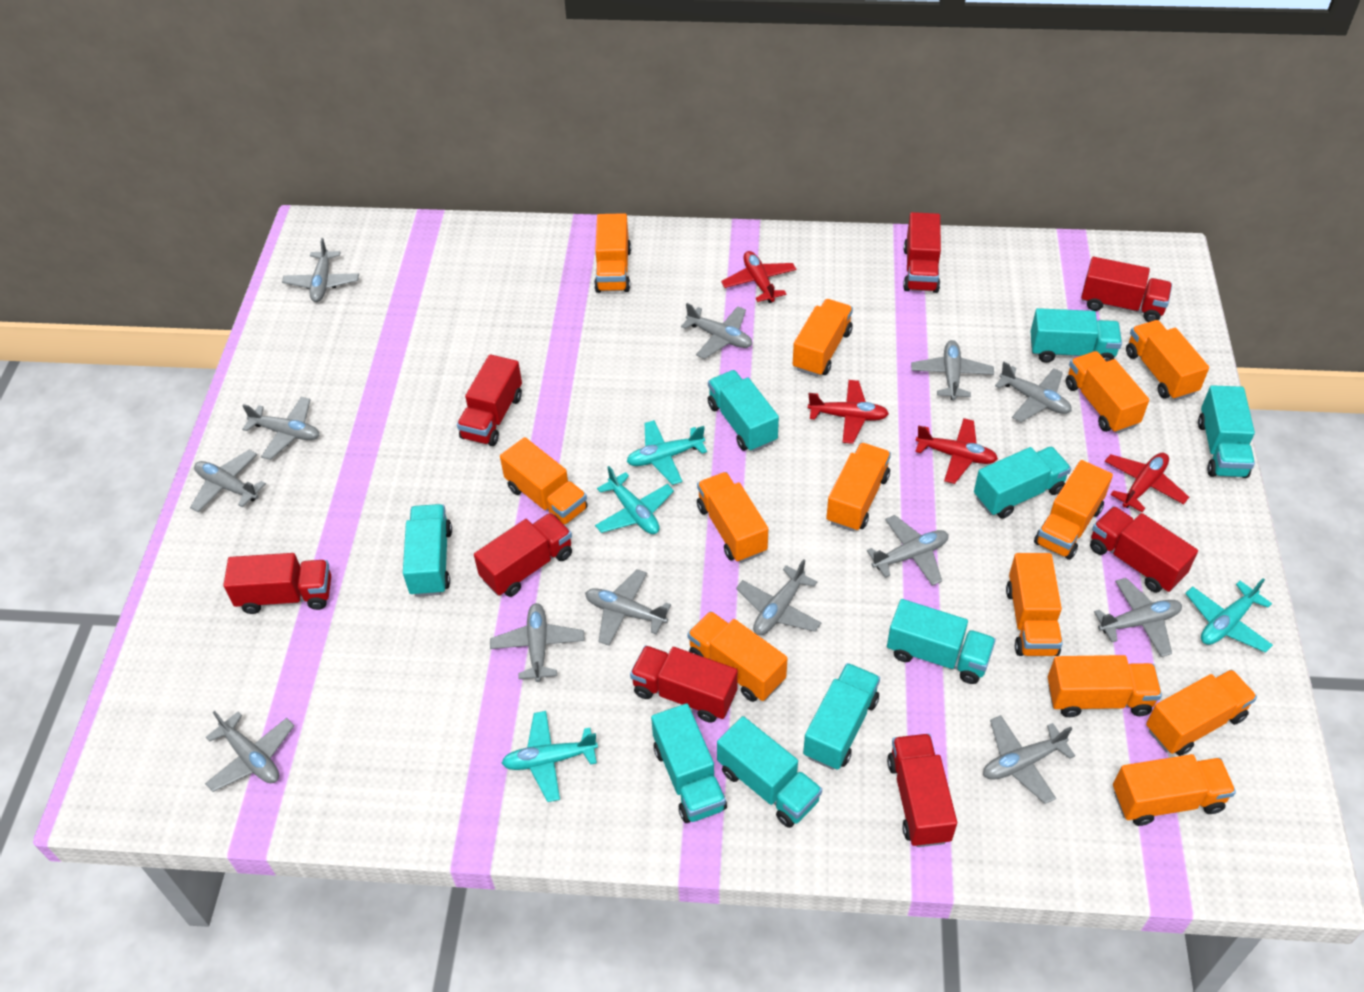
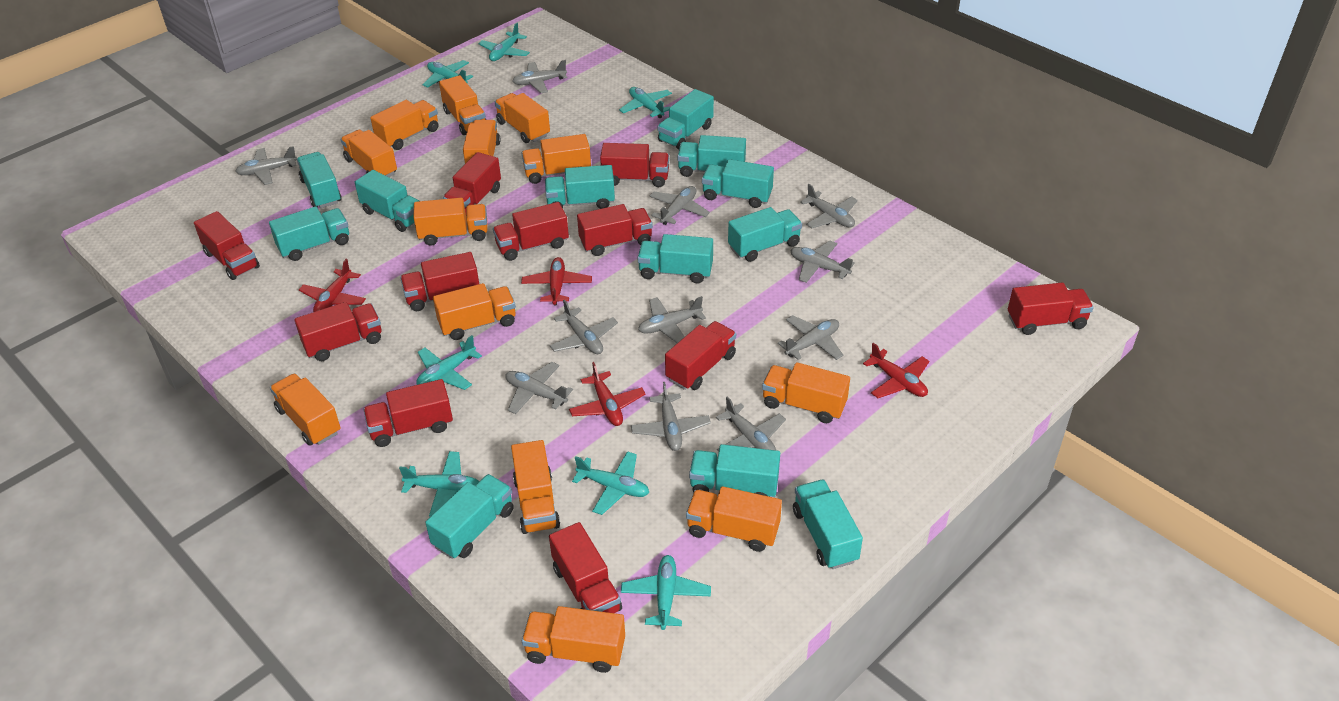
grey plane: 13 -> 11
red truck: 8 -> 11
turquoise plane: 4 -> 7
turquoise truck: 9 -> 12

